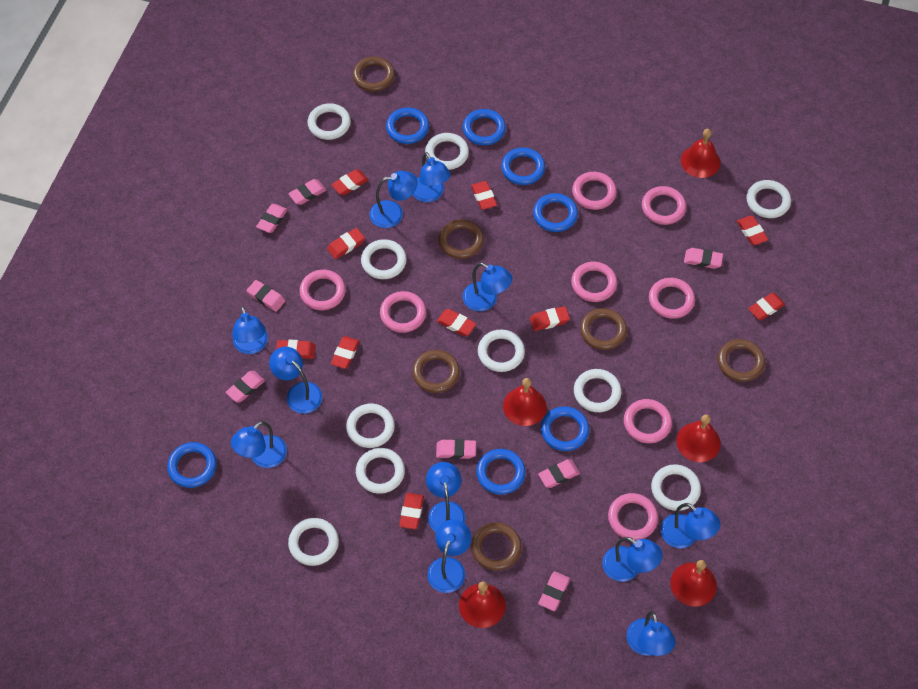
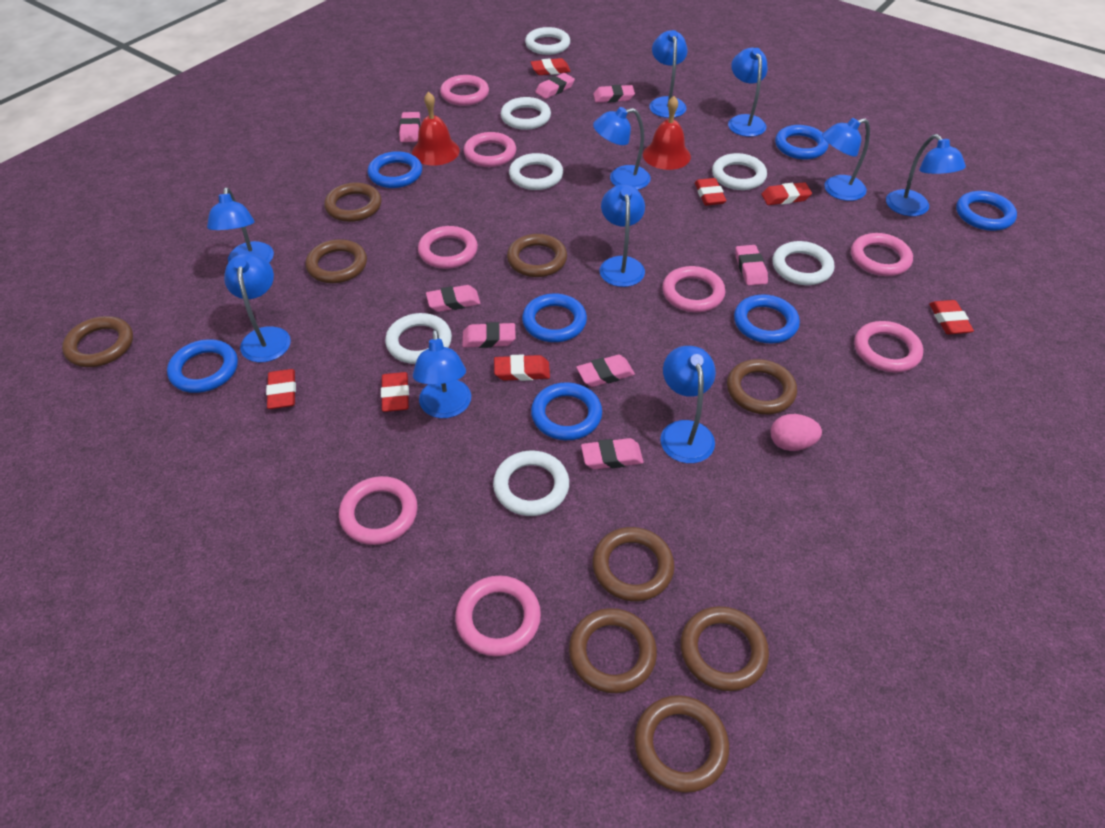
blue lamp: 11 -> 10
brown ring: 6 -> 9
pink egg: 0 -> 1
red bell: 5 -> 2
red eraser: 10 -> 7
white ring: 10 -> 7

